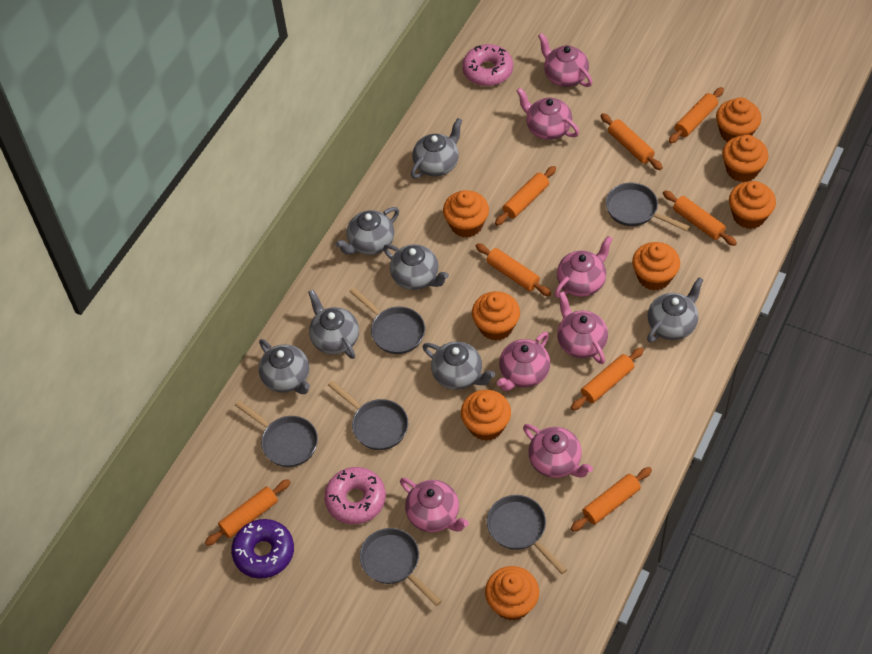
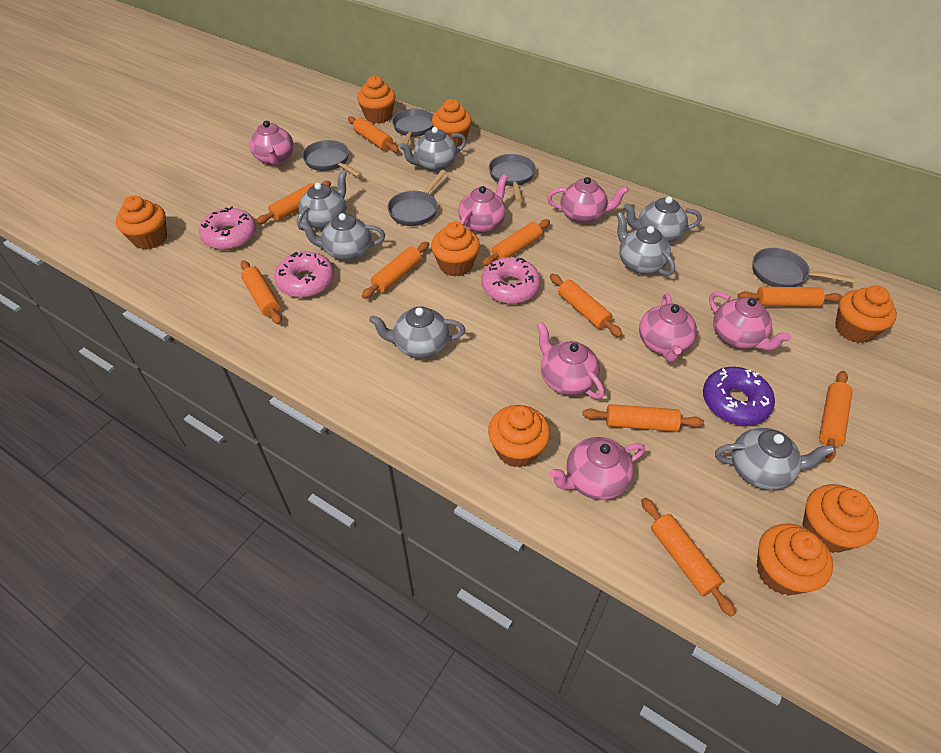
grey pan: 6 -> 5
orange rolling pin: 8 -> 10
pink donut: 2 -> 3

